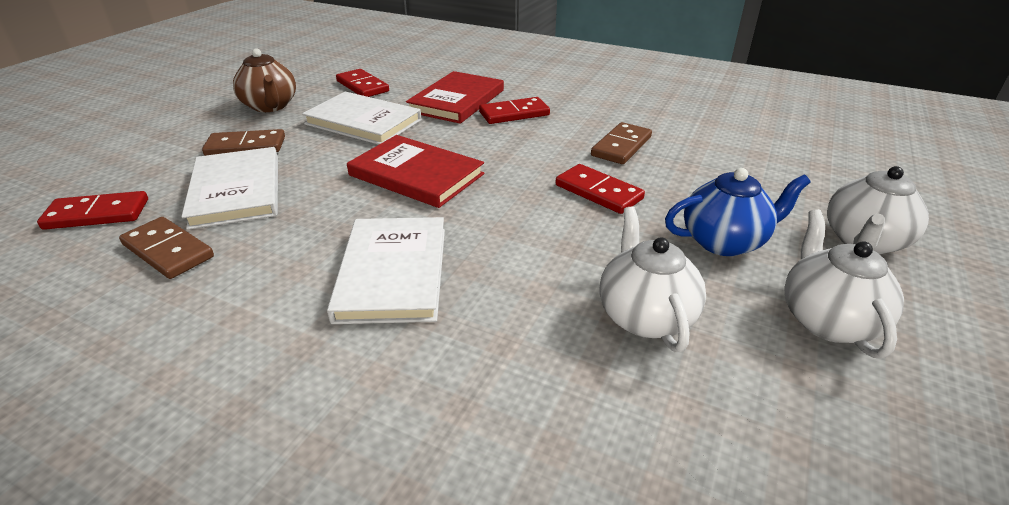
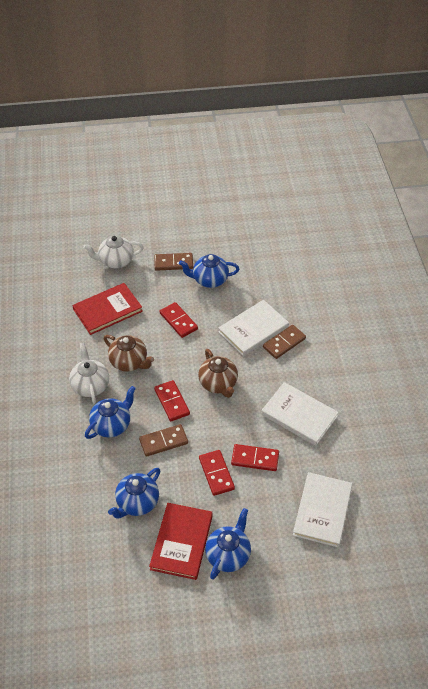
blue teapot: 1 -> 4
brown teapot: 1 -> 2
white teapot: 3 -> 2

